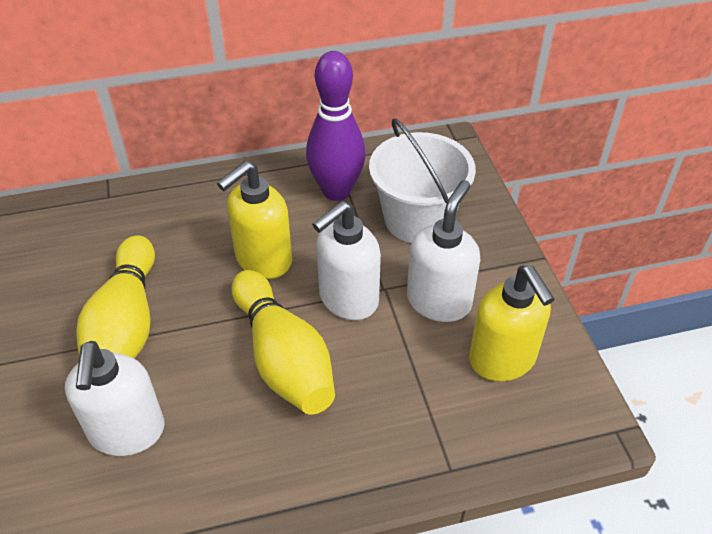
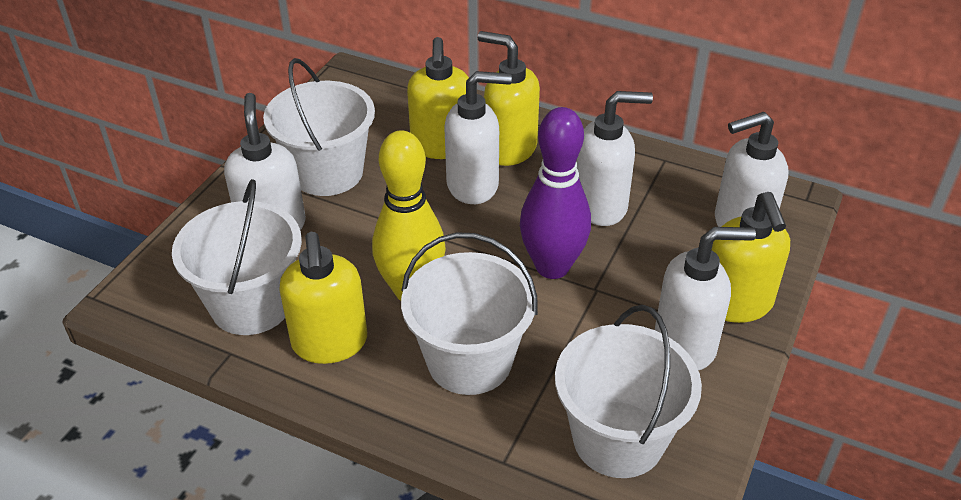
white bucket: 1 -> 4
white soap dispenser: 3 -> 5
yellow bowling pin: 2 -> 1
yellow soap dispenser: 2 -> 4

